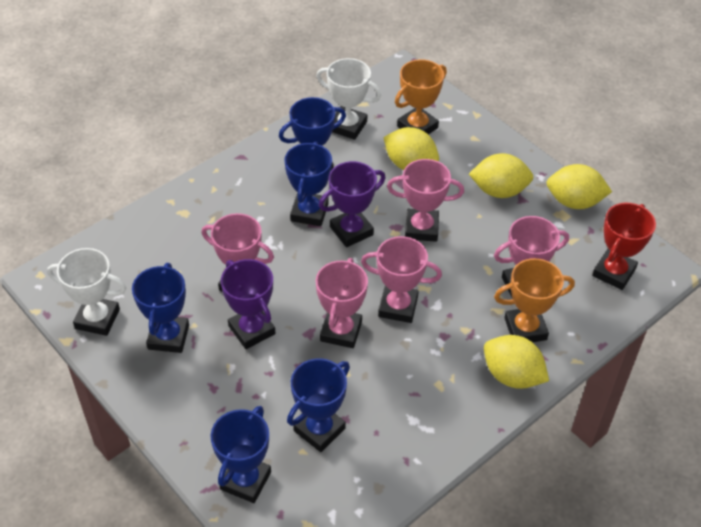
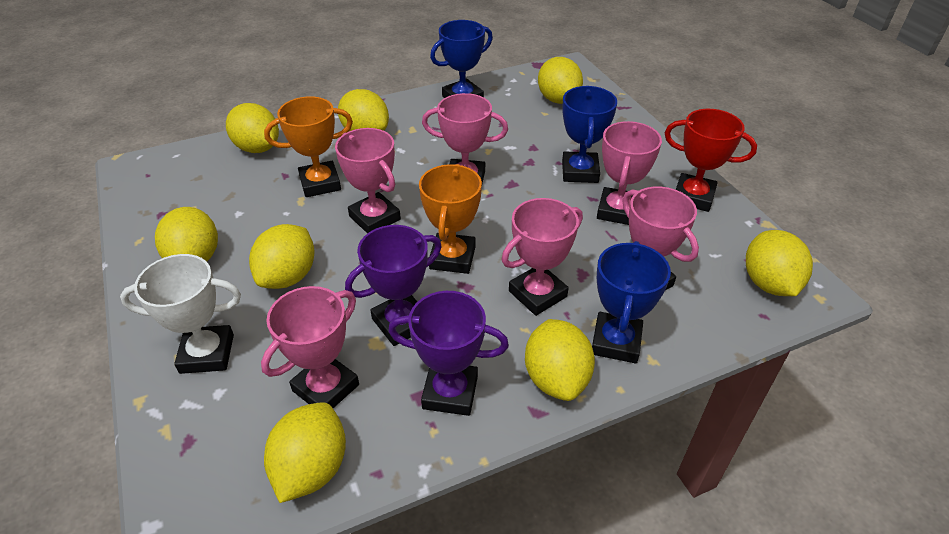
blue trophy: 5 -> 3
pink trophy: 5 -> 6
white trophy: 2 -> 1
yellow lemon: 4 -> 8

